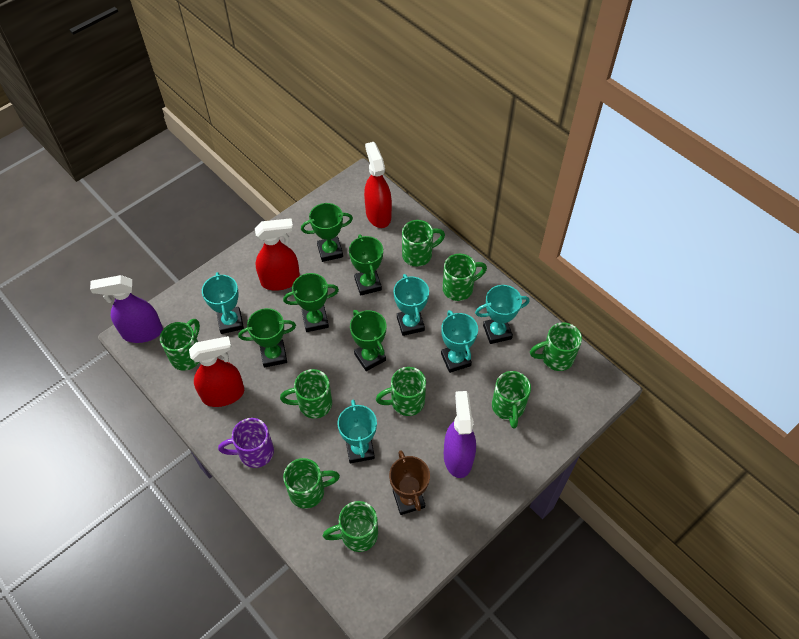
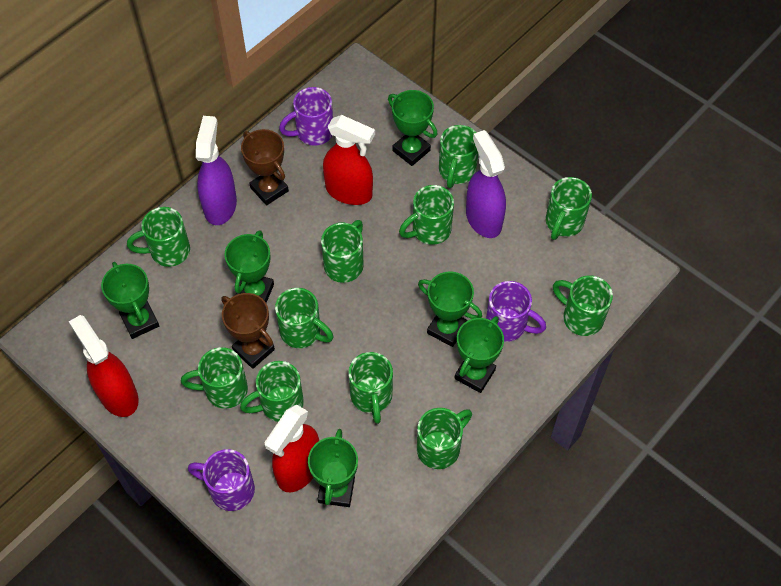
brown trophy: 1 -> 2
green mug: 9 -> 11
green trophy: 5 -> 6
purple mug: 1 -> 3
turquoise trophy: 5 -> 0

